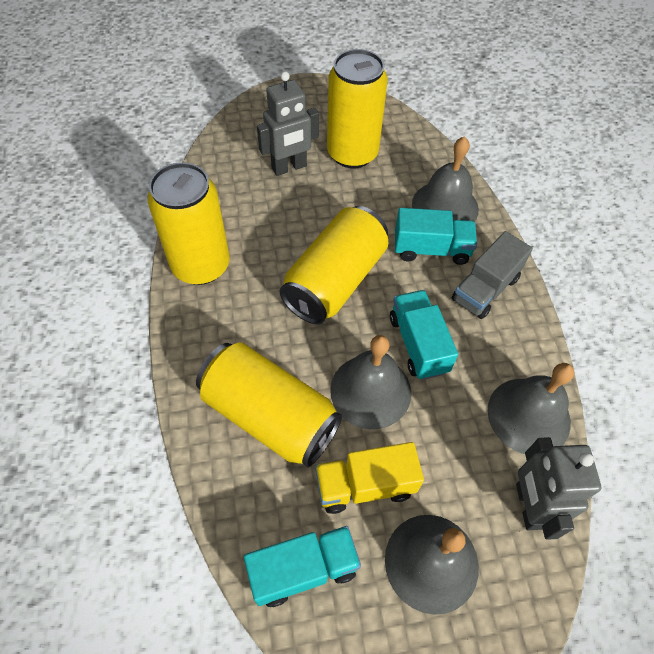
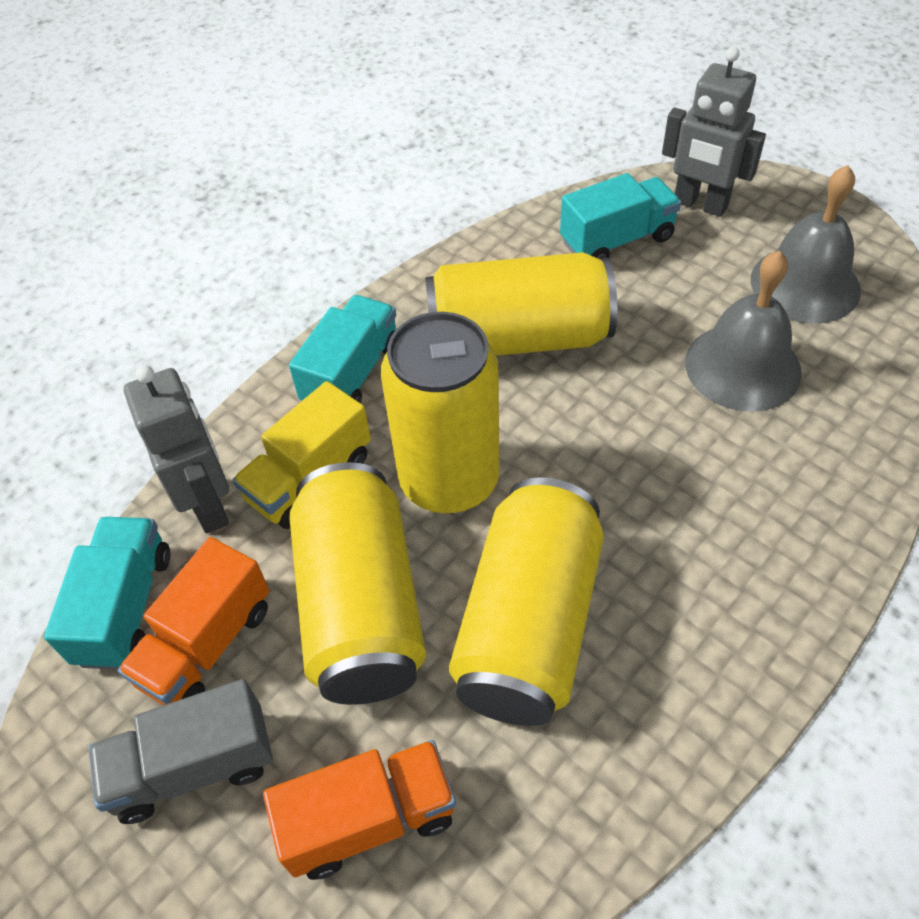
grey bell: 4 -> 2
orange truck: 0 -> 2

